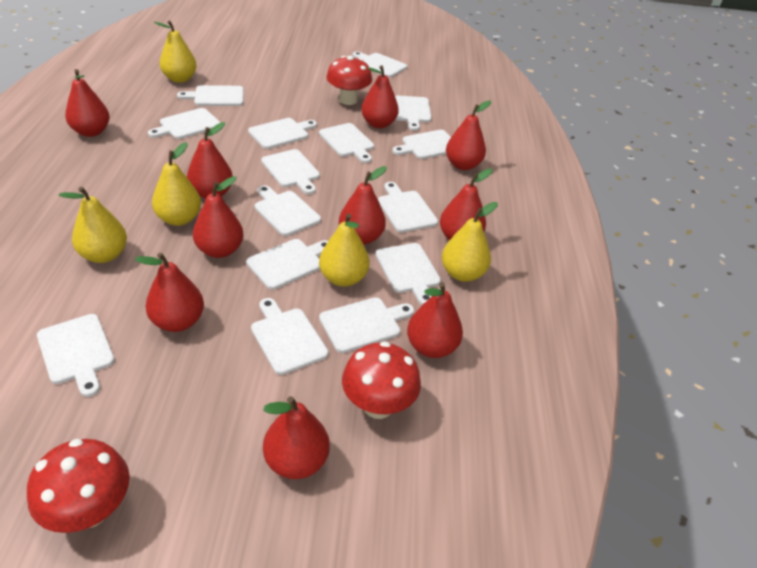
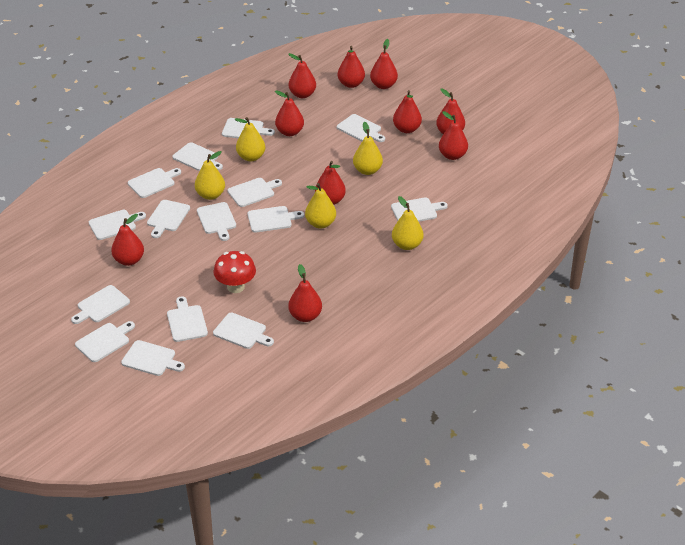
red mushroom: 3 -> 1

